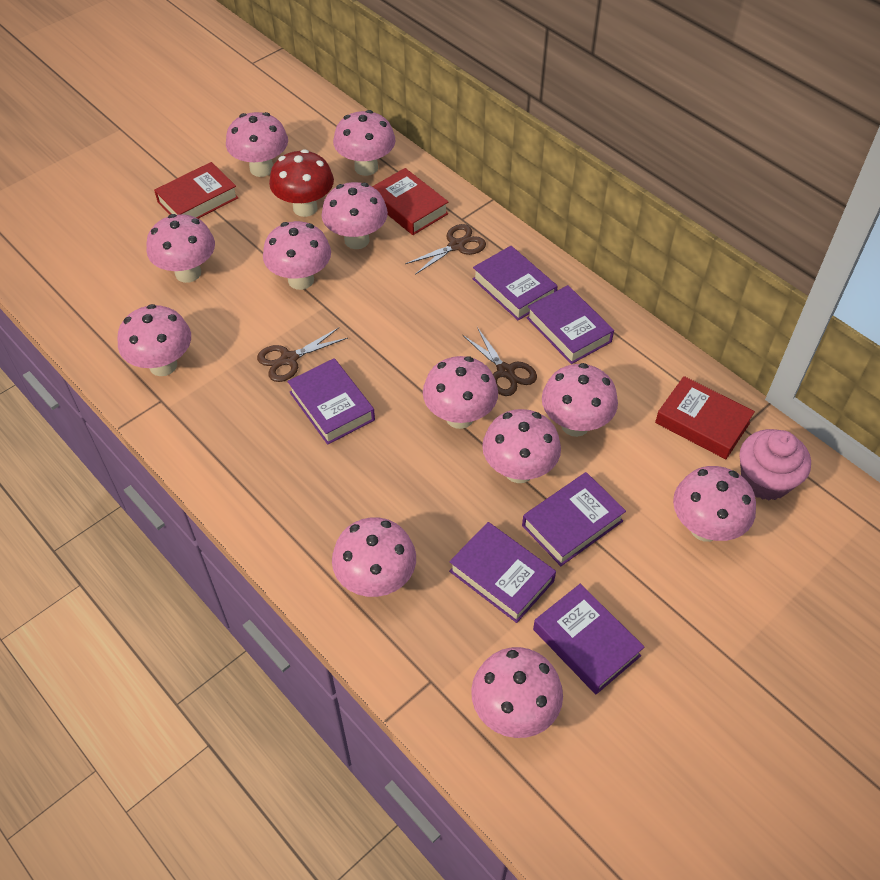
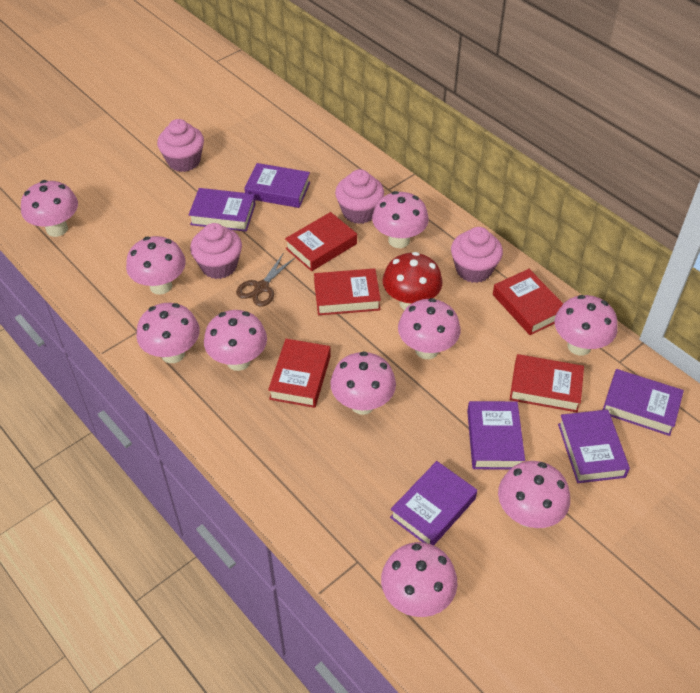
brown scissors: 3 -> 1
pink cupcake: 1 -> 4
pink mushroom: 12 -> 10
red book: 3 -> 5

